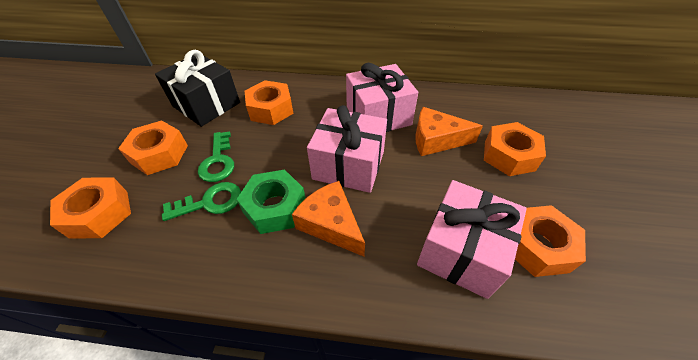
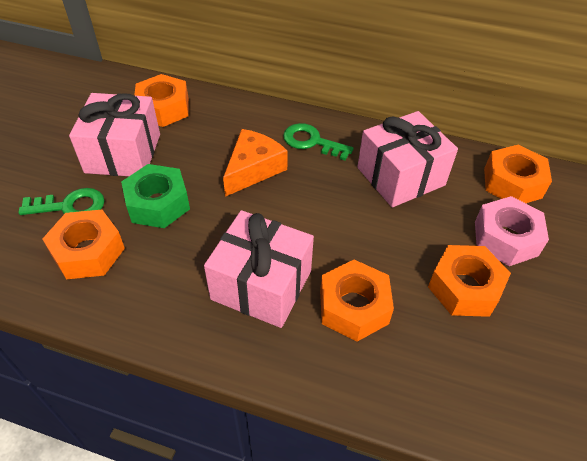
black gift: 1 -> 0
orange cheese: 2 -> 1
pink nut: 0 -> 1

